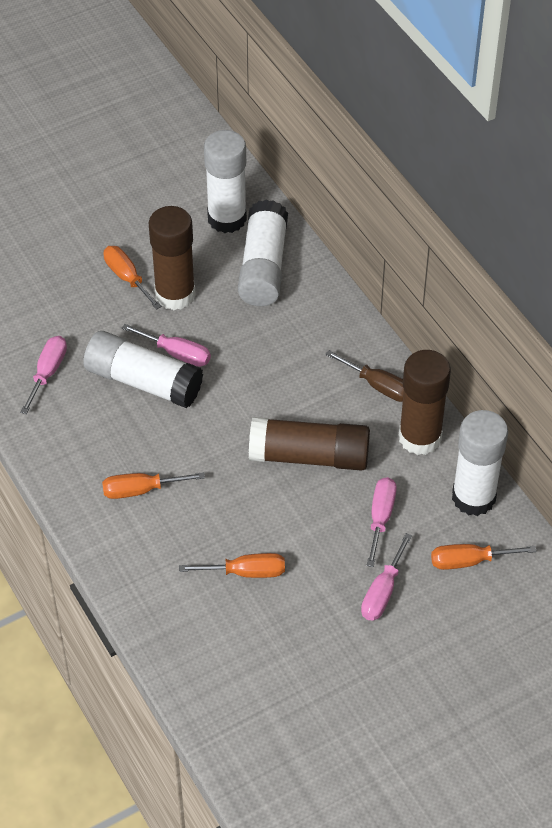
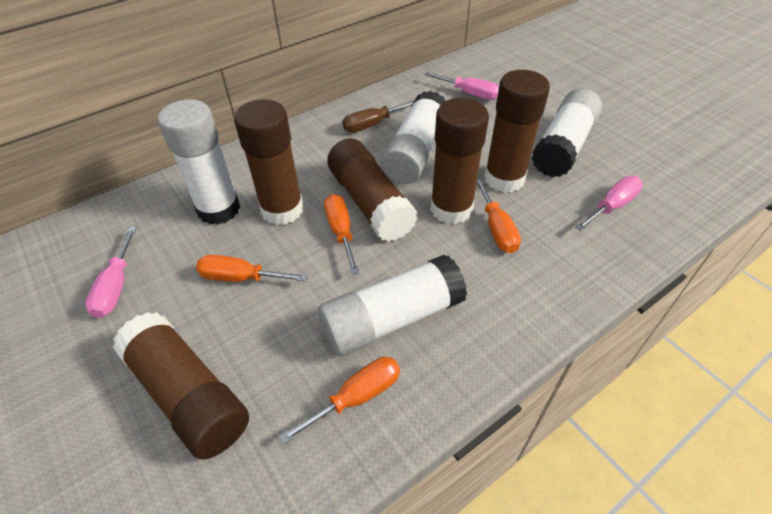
brown glue stick: 3 -> 5
pink screwdriver: 4 -> 3

